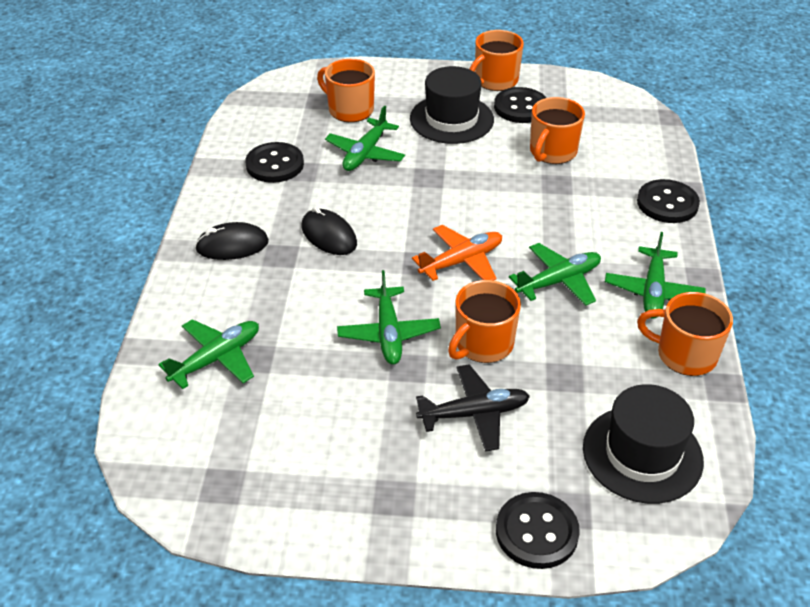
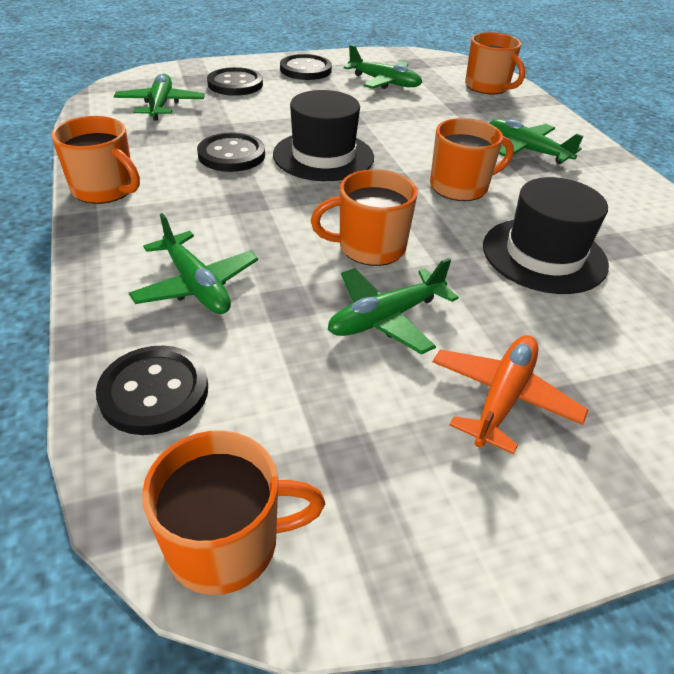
black mouse: 2 -> 0
black plane: 1 -> 0

